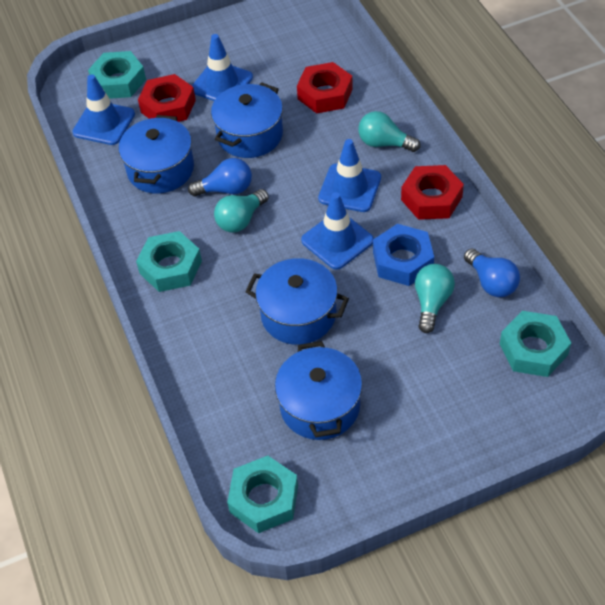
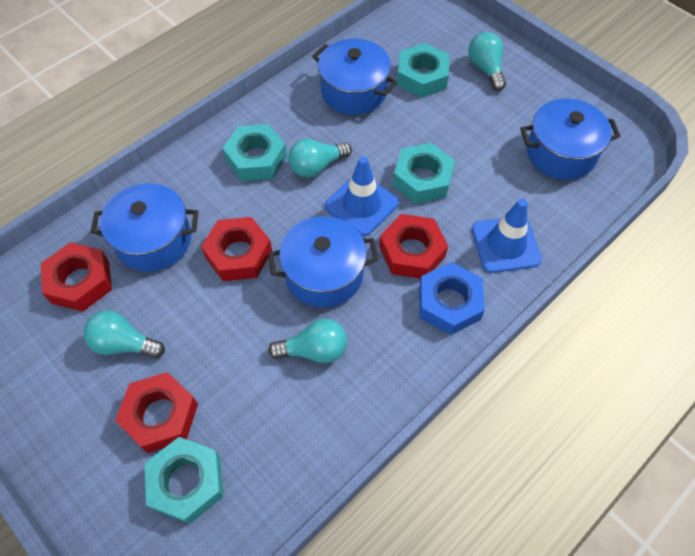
blue light bulb: 2 -> 0
blue traffic cone: 4 -> 2
red nut: 3 -> 4
turquoise light bulb: 3 -> 4

